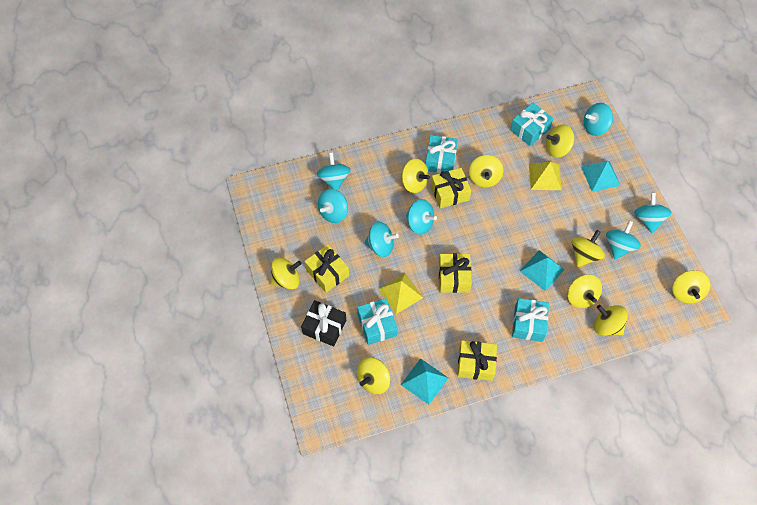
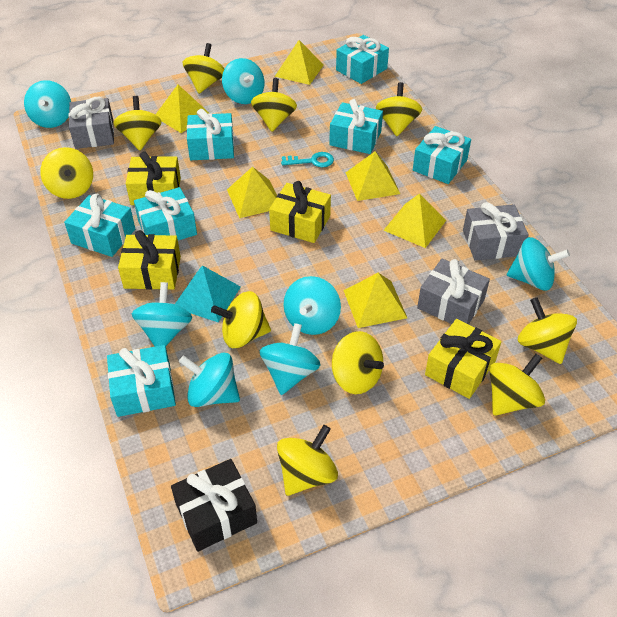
grey gift: 0 -> 3
turquoise gift: 4 -> 7
turquoise key: 0 -> 1
turquoise pyramid: 3 -> 1
yellow pyramid: 2 -> 6
yellow spinning top: 9 -> 10

